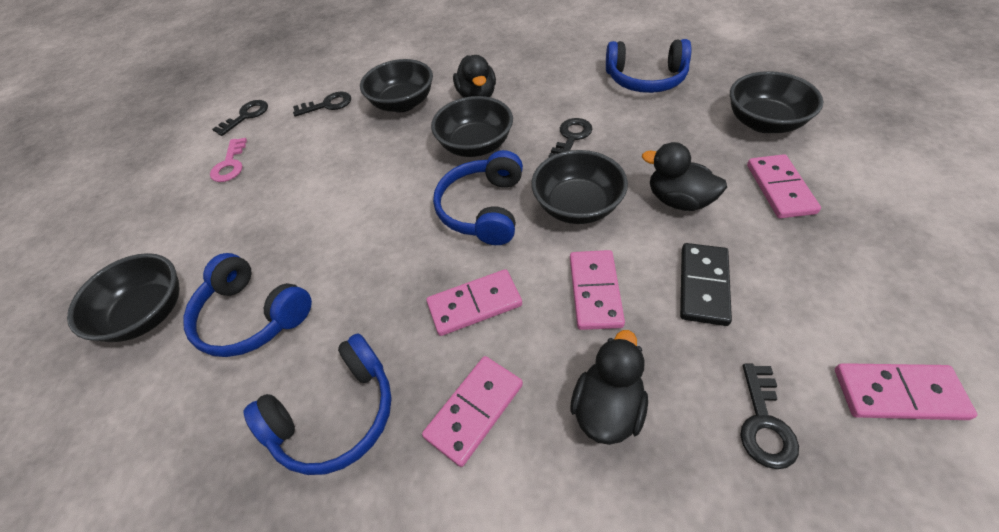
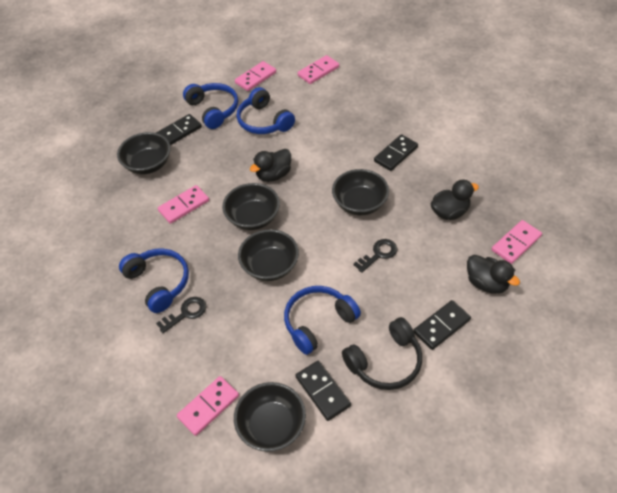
black domino: 1 -> 4
black headphones: 0 -> 1
black key: 4 -> 2
pink key: 1 -> 0

